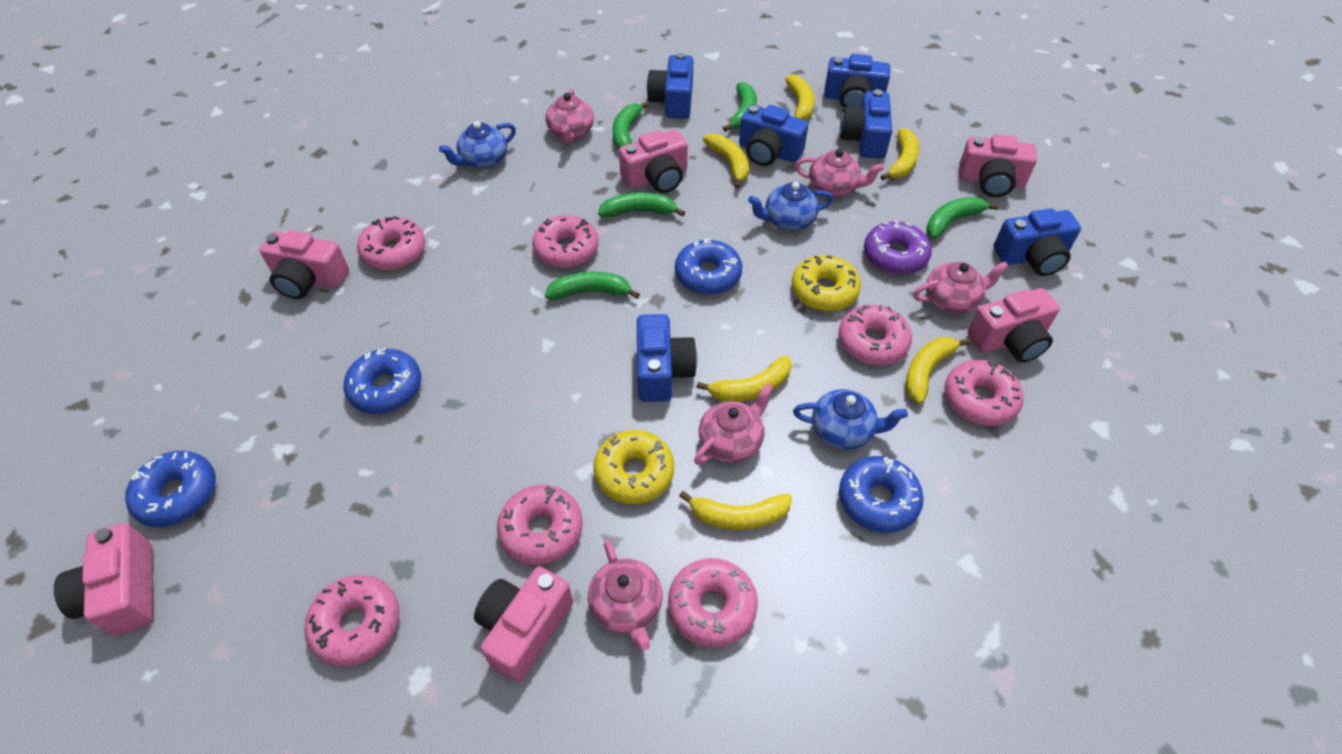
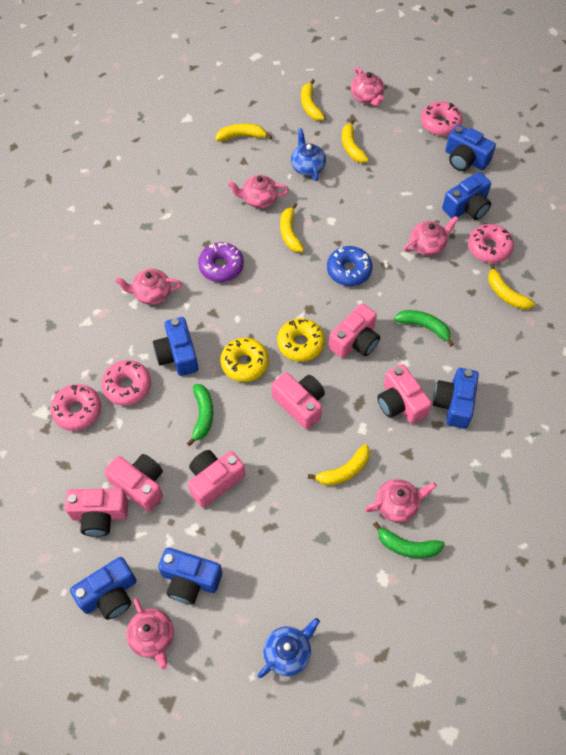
blue donut: 4 -> 1
blue teapot: 3 -> 2
green banana: 5 -> 3
pink donut: 7 -> 4
pink teapot: 5 -> 6

